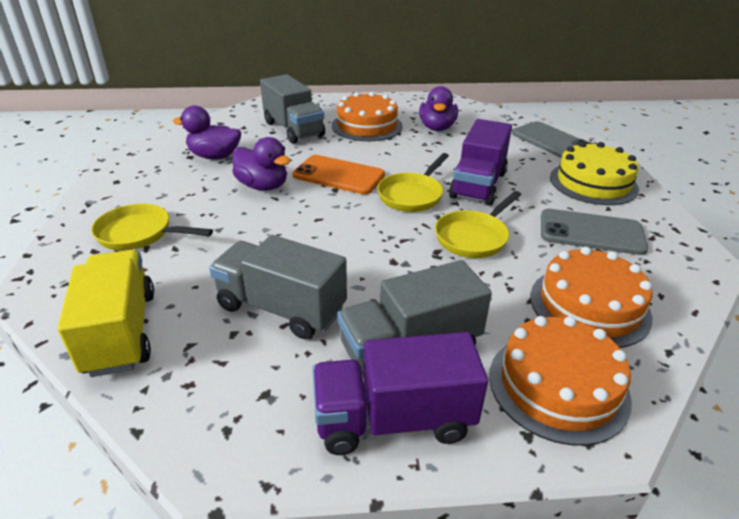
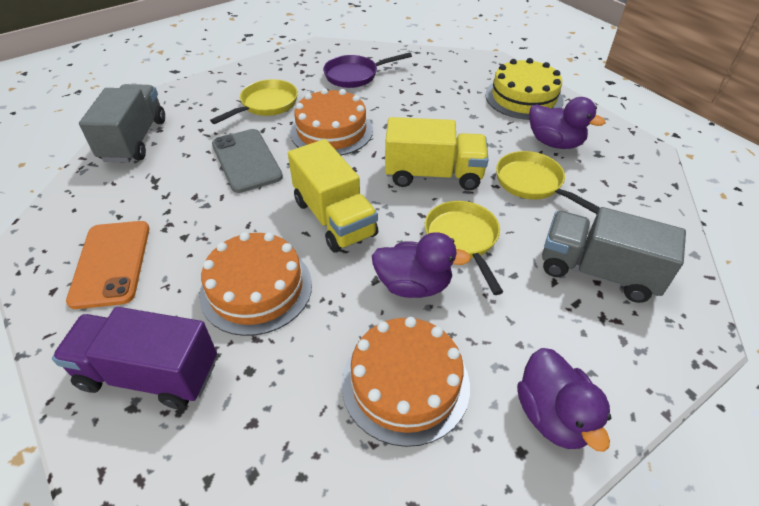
grey phone: 2 -> 1
grey truck: 3 -> 2
purple pan: 0 -> 1
purple truck: 2 -> 1
yellow truck: 1 -> 2

